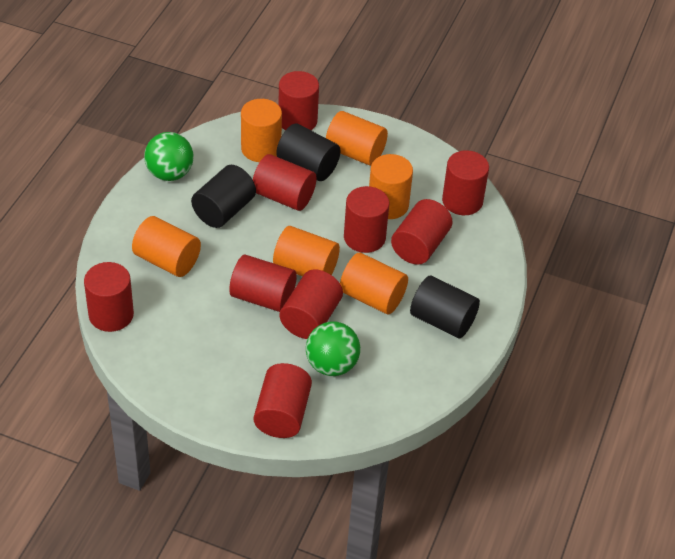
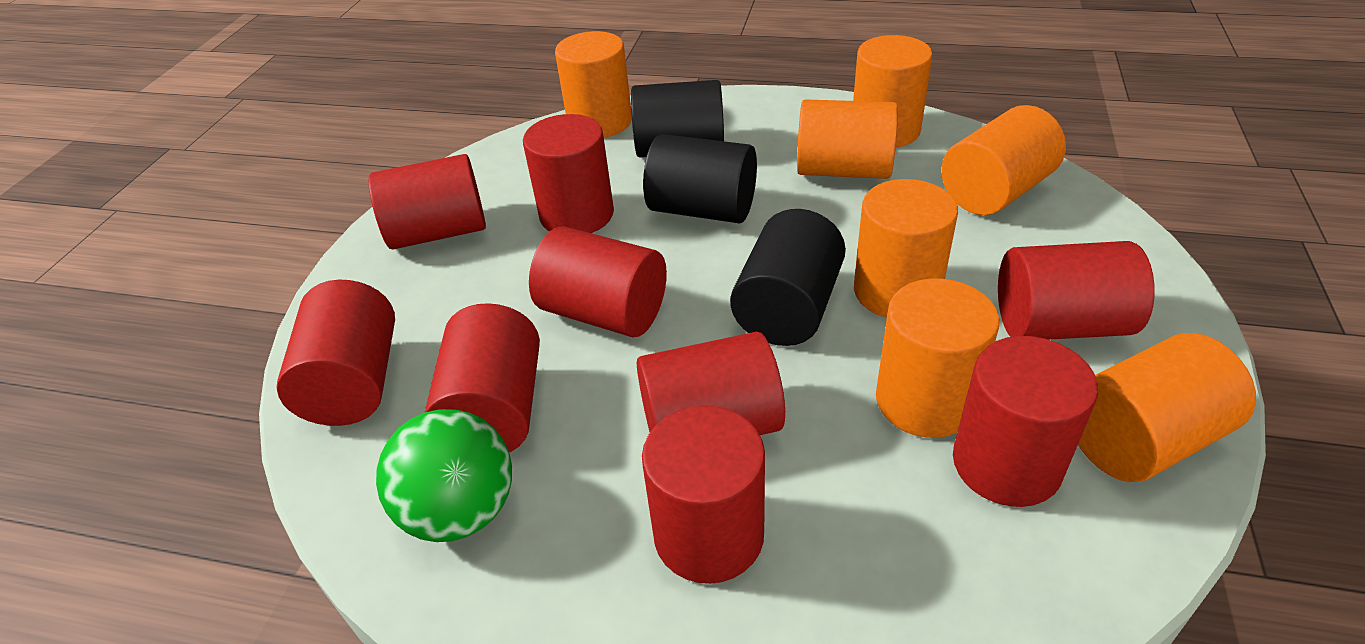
green ball: 2 -> 1
orange cylinder: 6 -> 7

